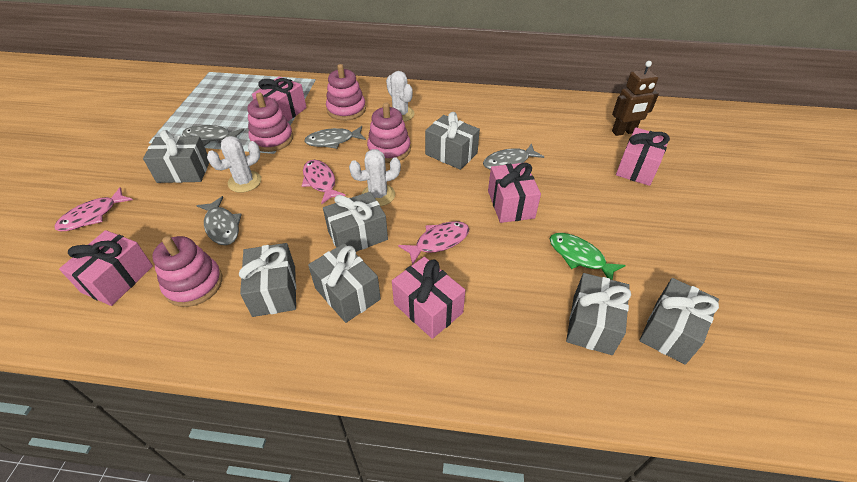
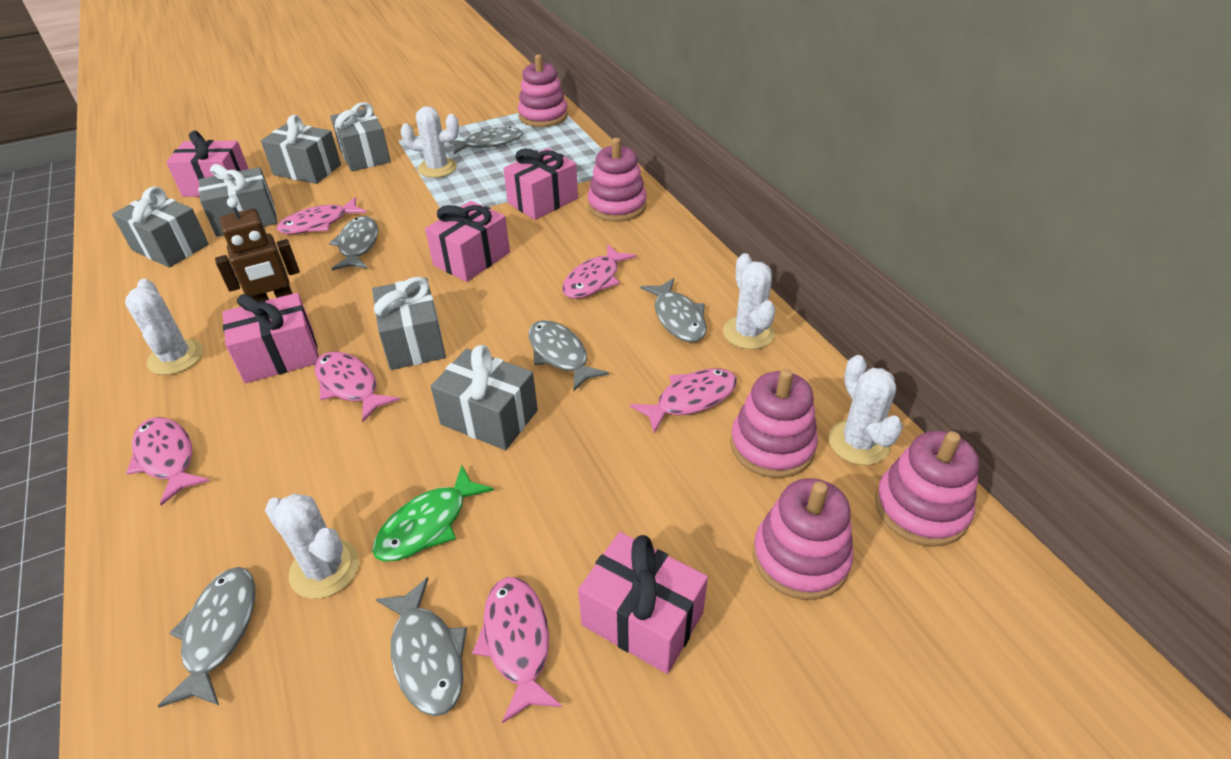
grey fish: 4 -> 6
grey gift: 7 -> 6
pink fish: 3 -> 6
pink stacking toy: 4 -> 5
white cactus: 3 -> 5

